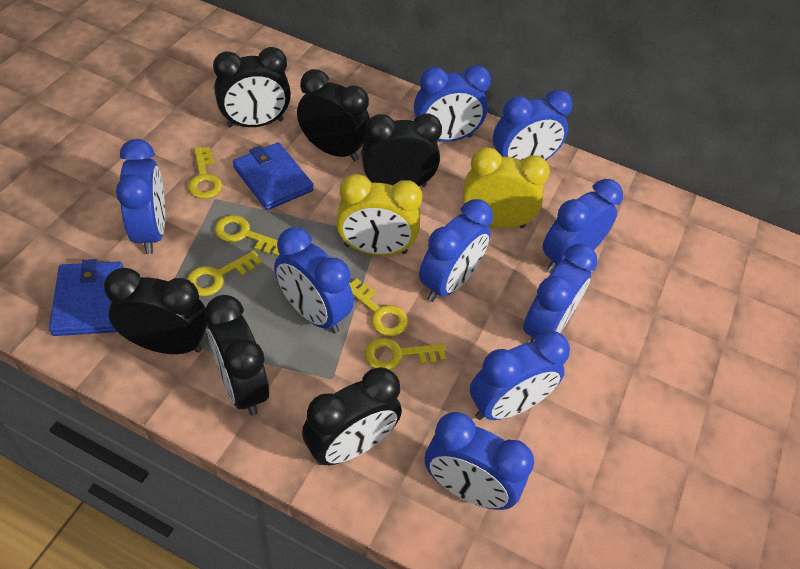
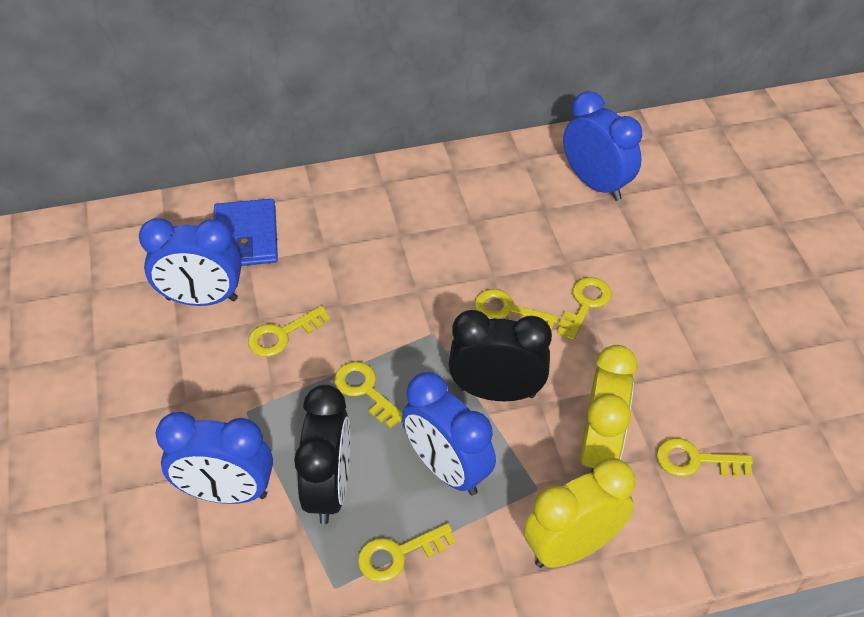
black clock: 6 -> 2
blue clock: 9 -> 4
blue wallet: 2 -> 1
yellow key: 5 -> 6

